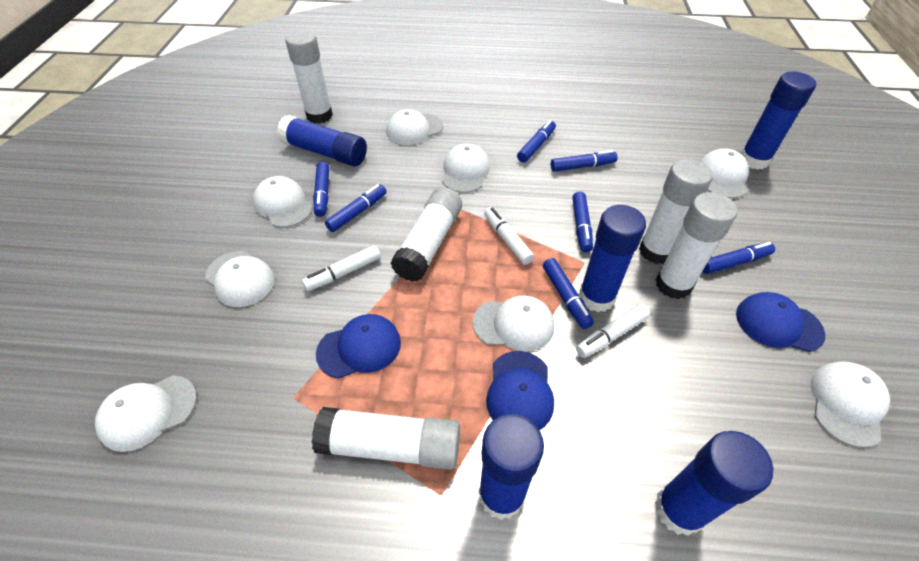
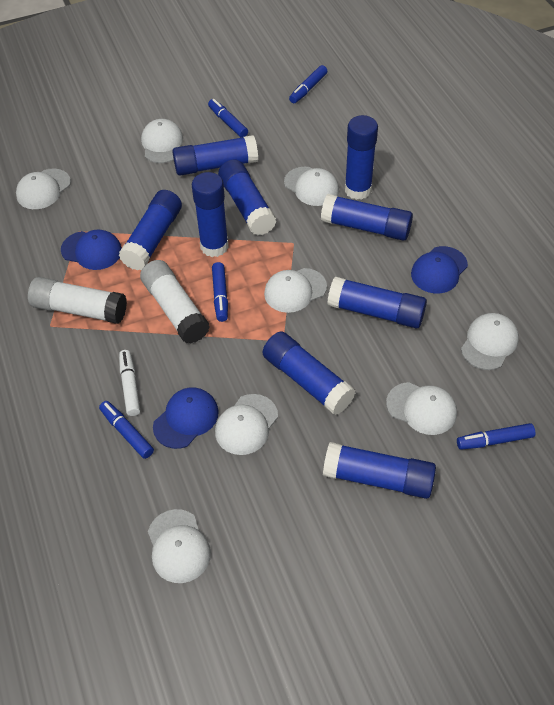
blue glue stick: 5 -> 9
blue marker: 7 -> 5
white glue stick: 5 -> 2
white marker: 3 -> 1

